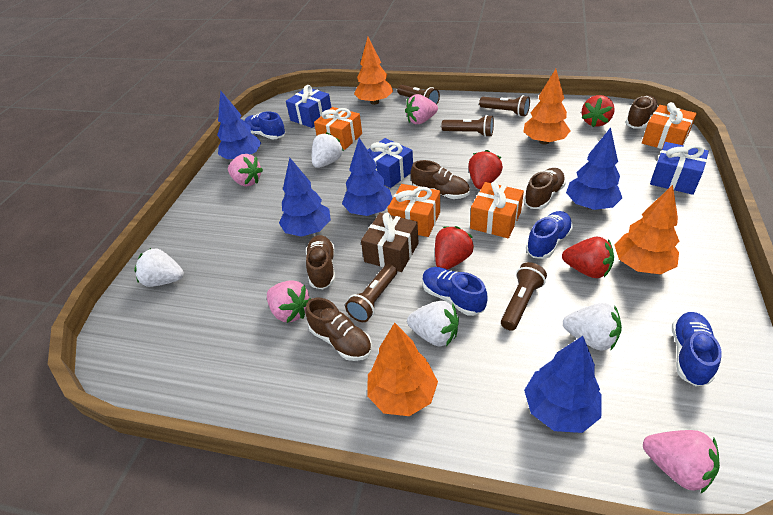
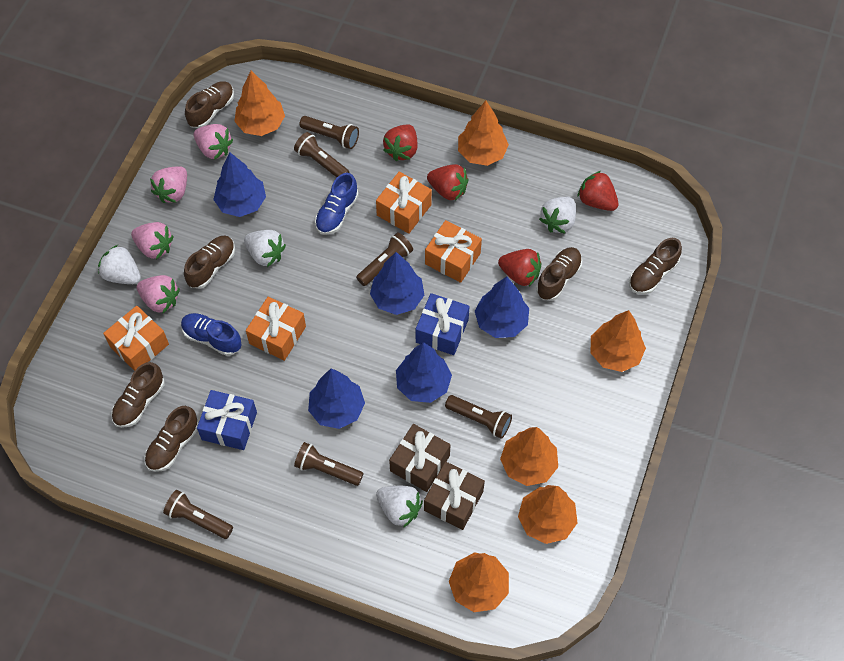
blue gift: 3 -> 2
blue shoe: 4 -> 2
brown flashlight: 5 -> 6
brown gift: 1 -> 2
brown shoe: 5 -> 6
orange tree: 4 -> 6

